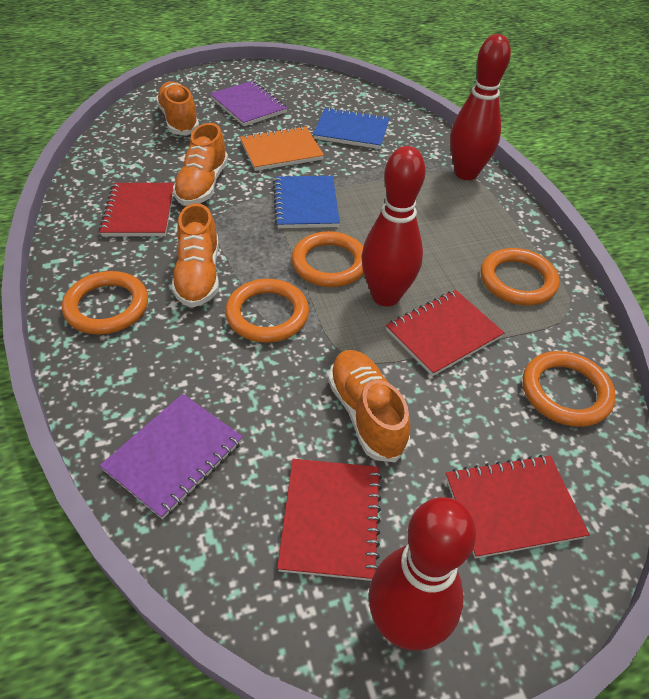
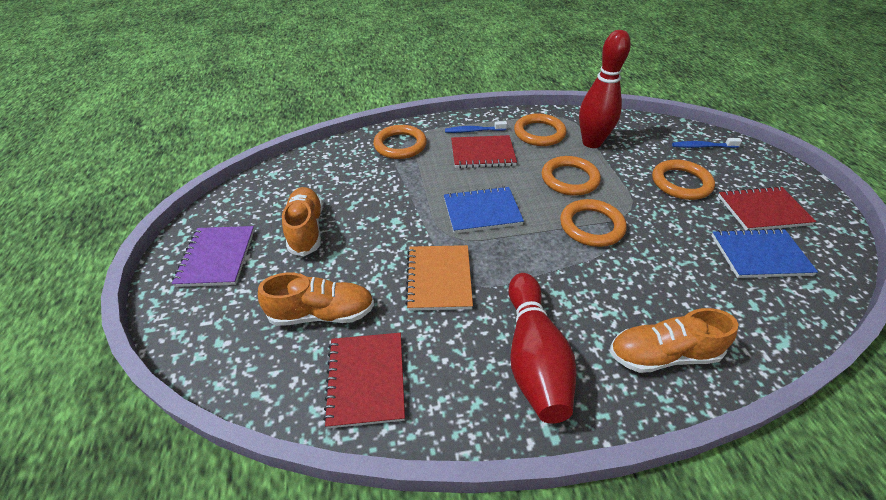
blue toothbrush: 0 -> 2
orange shoe: 4 -> 3
purple notebook: 2 -> 1
red bowling pin: 3 -> 2
red notebook: 4 -> 3

